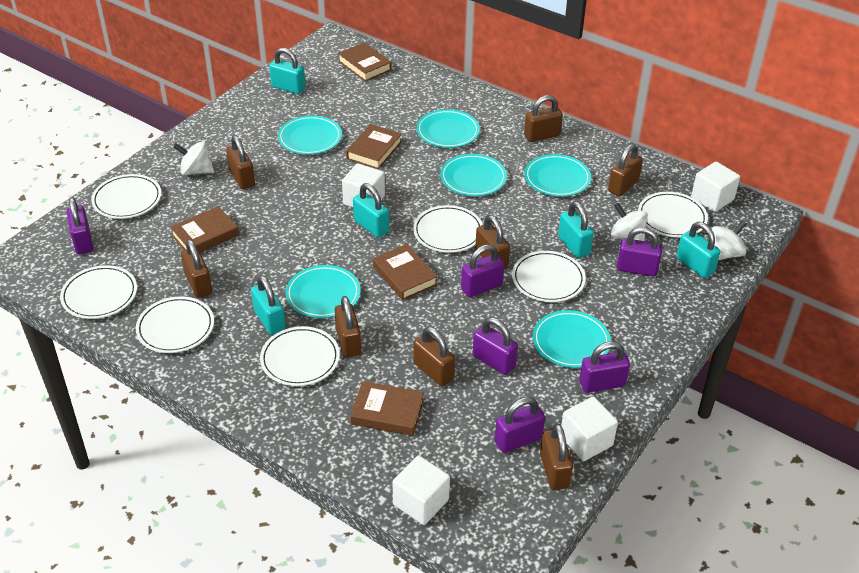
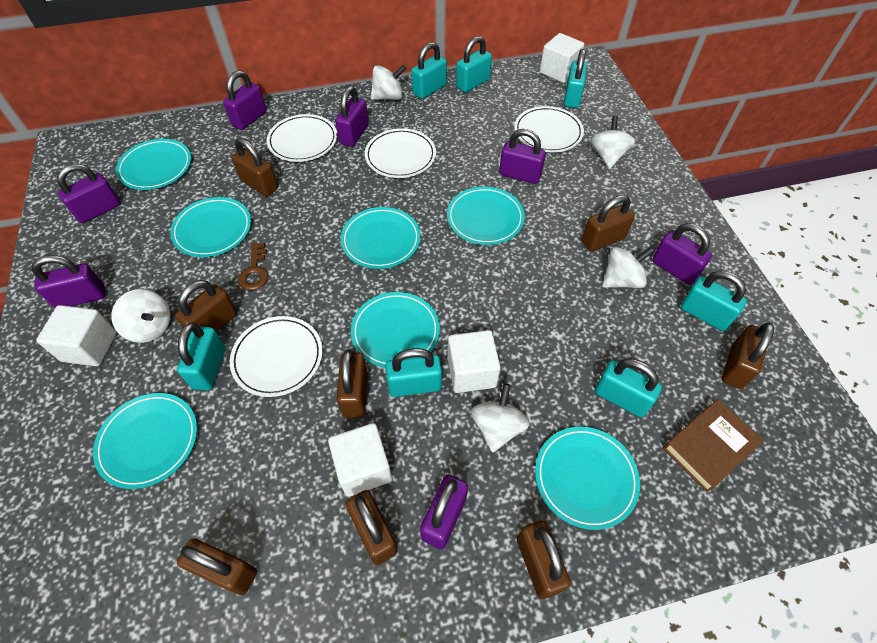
brown book: 5 -> 1
brown key: 0 -> 1
purple padlock: 6 -> 7
turquoise padlock: 5 -> 7
turquoise plate: 6 -> 7
white plate: 7 -> 4
white spinning top: 3 -> 5

